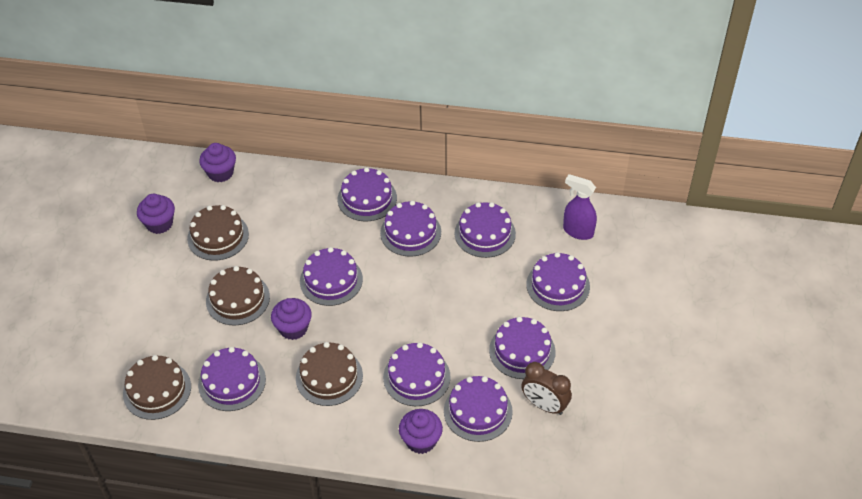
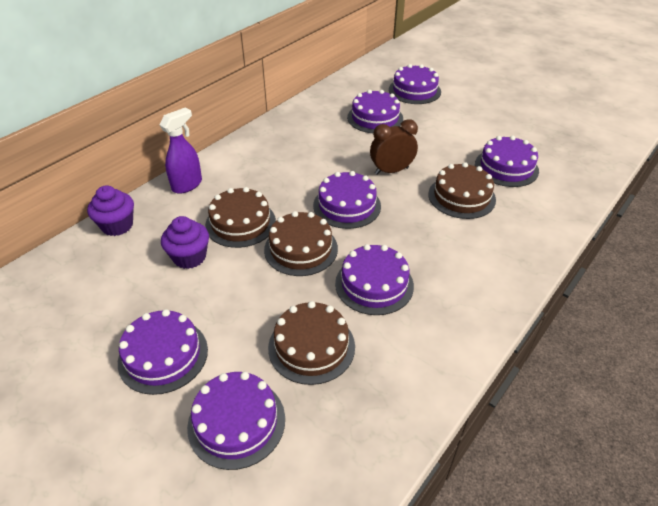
purple cake: 9 -> 7
purple cupcake: 4 -> 2

